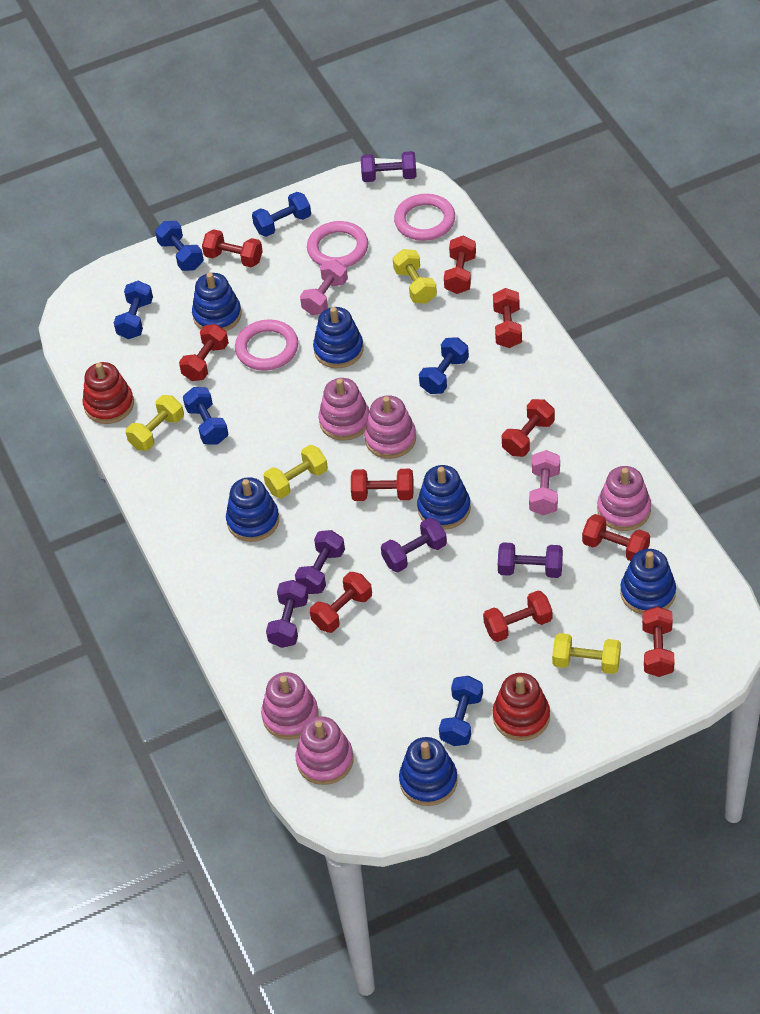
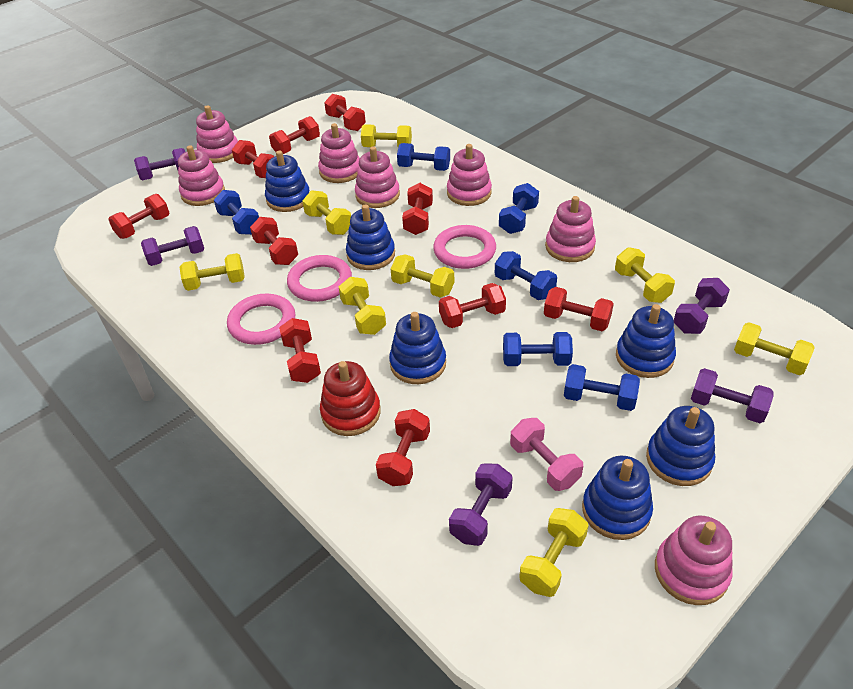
pink dumbbell: 2 -> 1
pink stacking toy: 5 -> 7
red stacking toy: 2 -> 1
yellow dumbbell: 4 -> 8

